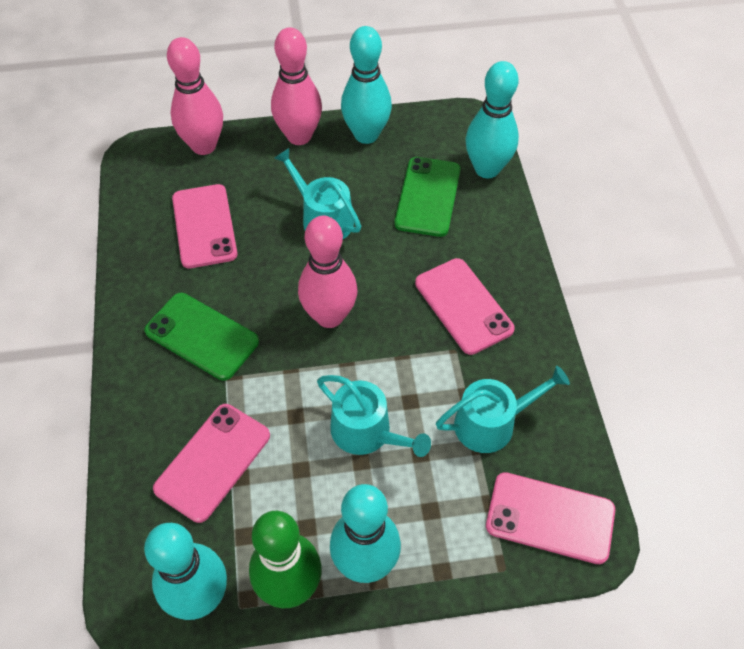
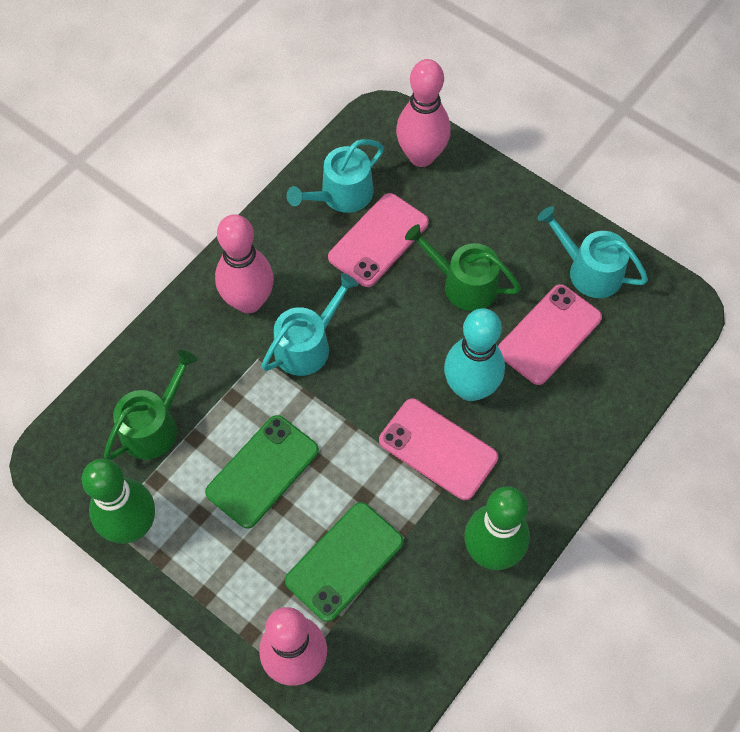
green bowling pin: 1 -> 2
green watering can: 0 -> 2
pink phone: 4 -> 3
turquoise bowling pin: 4 -> 1

